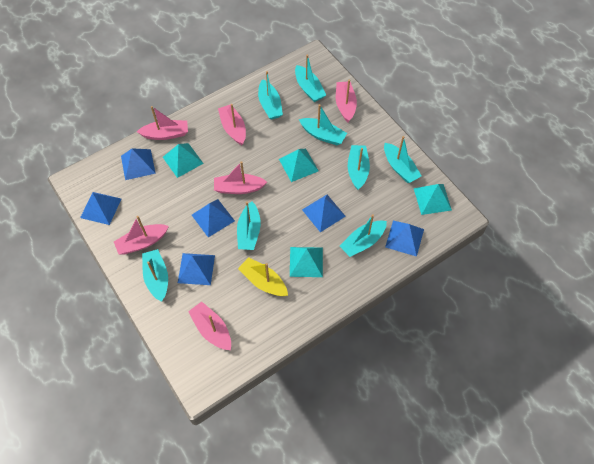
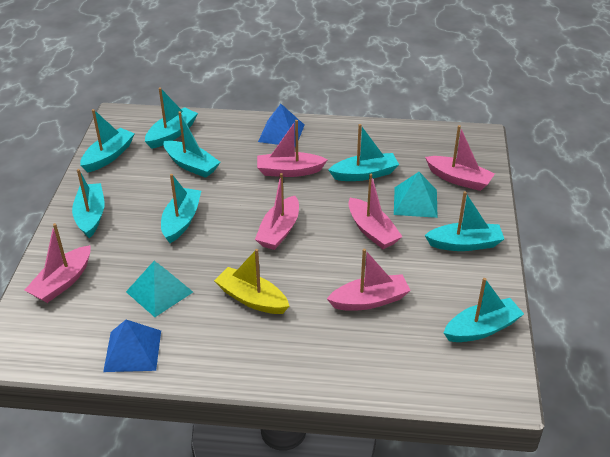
blue pyramid: 6 -> 2
turquoise pyramid: 4 -> 2

